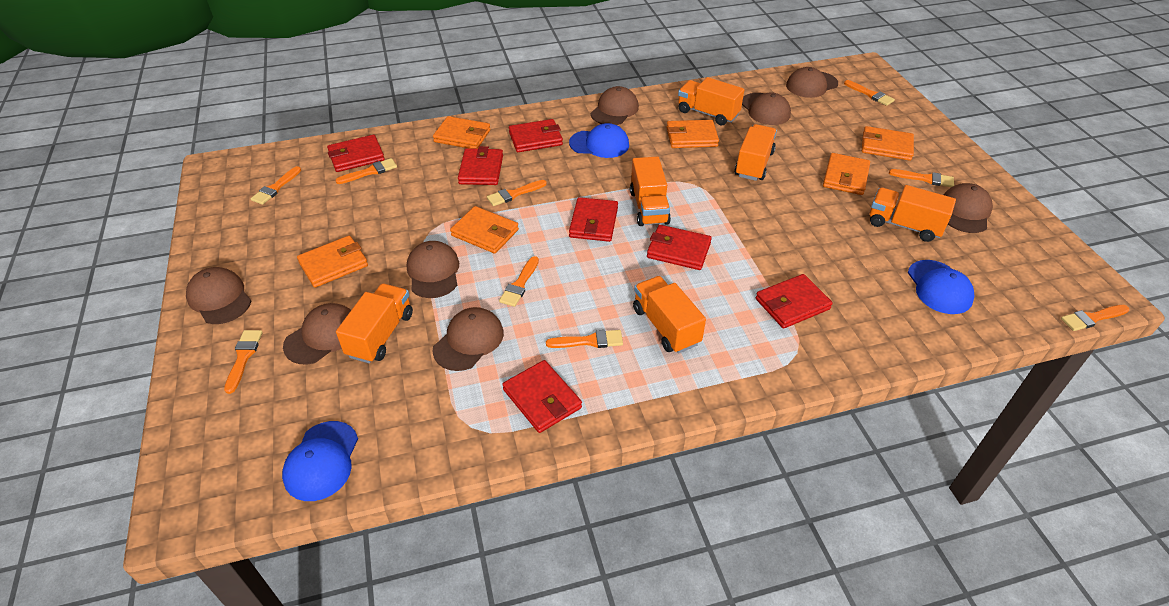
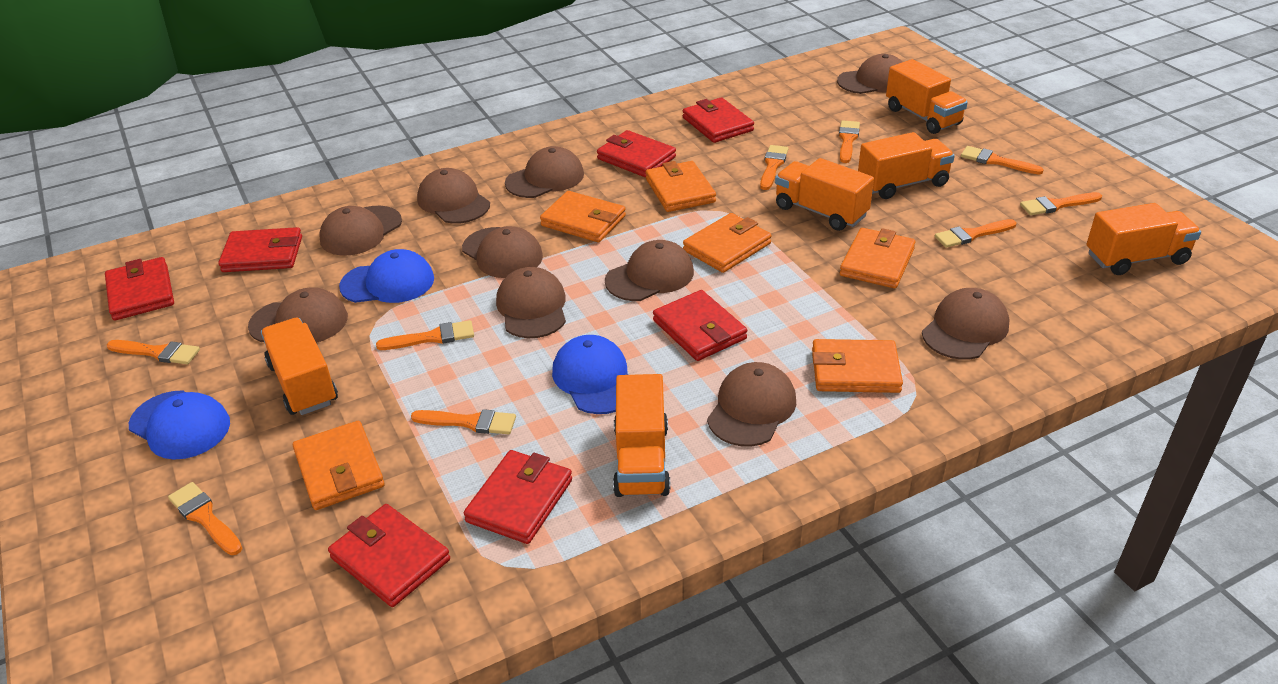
brown cap: 8 -> 10

